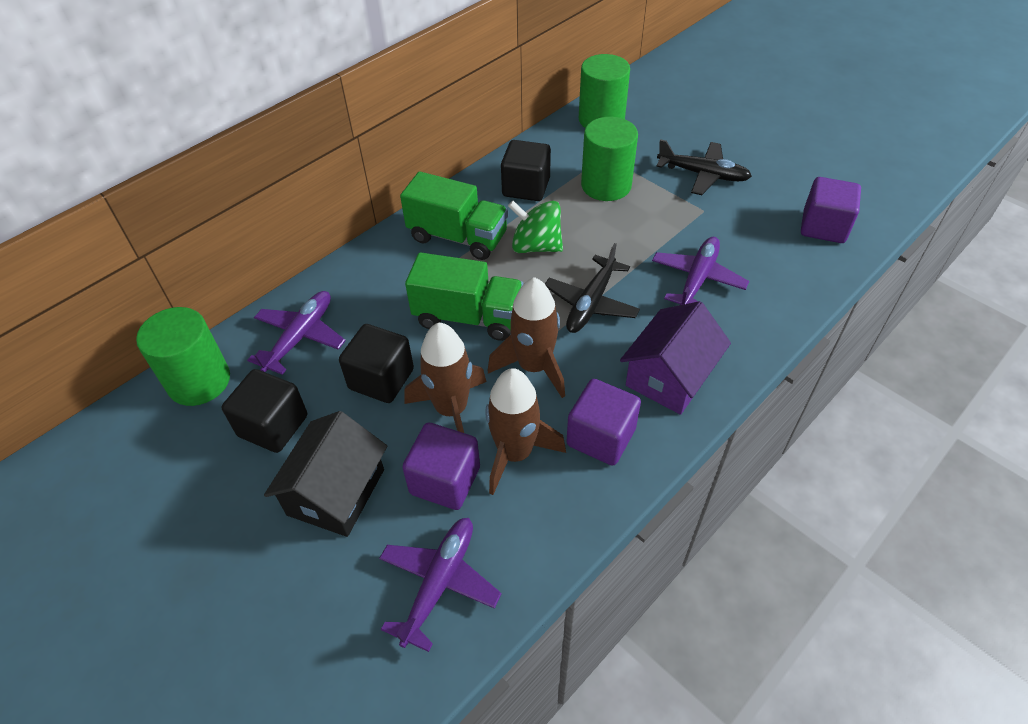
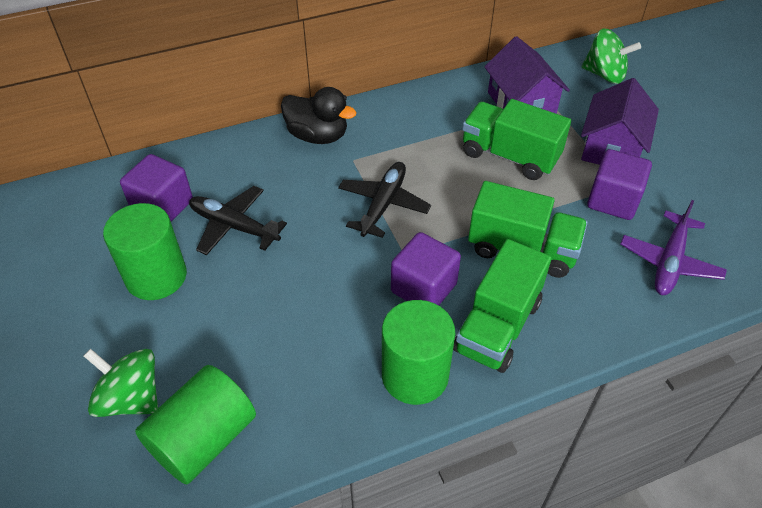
black cube: 3 -> 0
black duck: 0 -> 1
black house: 1 -> 0
brown rocket: 3 -> 0
green spinning top: 1 -> 2
green truck: 2 -> 3
purple house: 1 -> 2
purple plane: 3 -> 1

